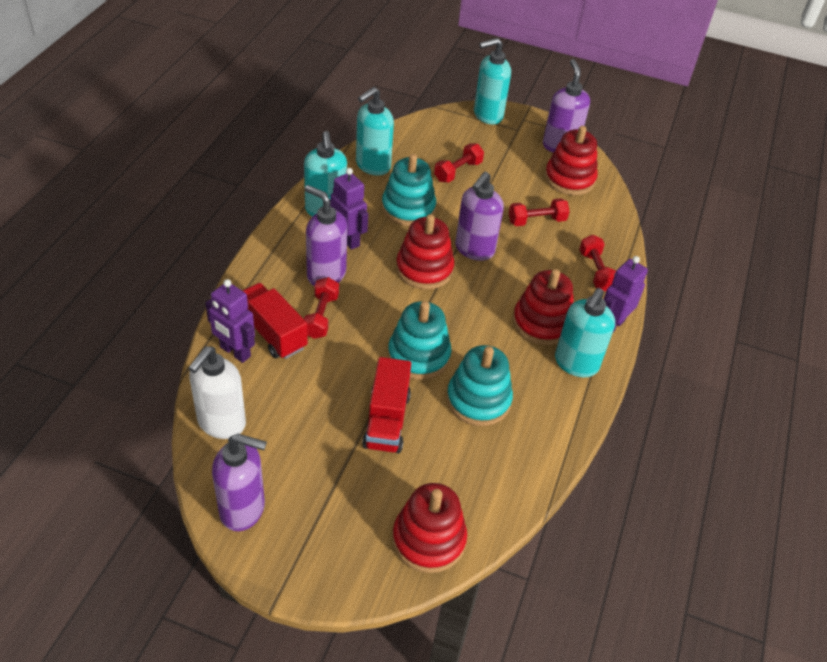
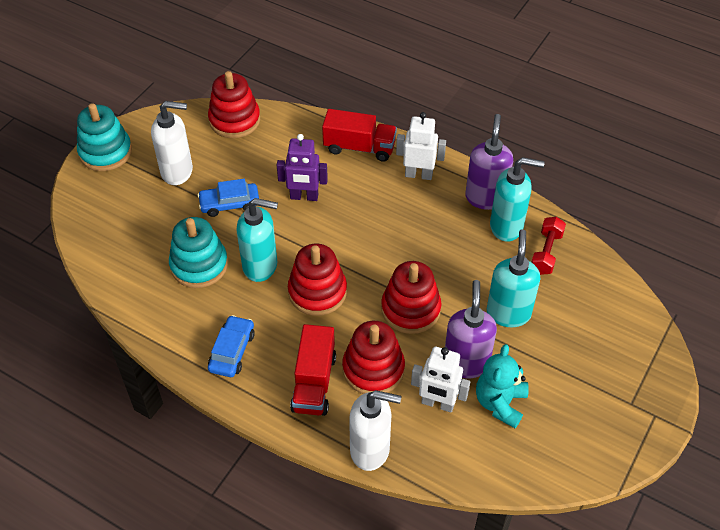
blue car: 0 -> 2
purple robot: 3 -> 1
purple soap dispenser: 4 -> 2
red dumbbell: 4 -> 1
turquoise soap dispenser: 4 -> 3
turquoise stacking toy: 3 -> 2
turquoise teddy bear: 0 -> 1
white robot: 0 -> 2
white soap dispenser: 1 -> 2

